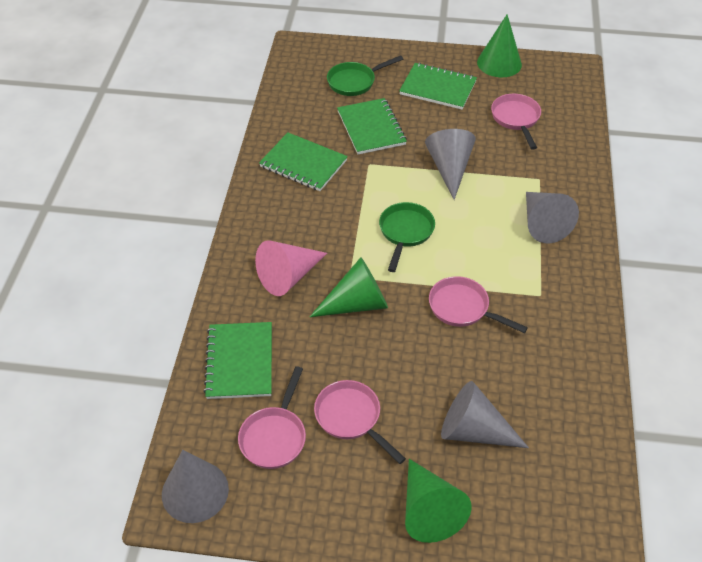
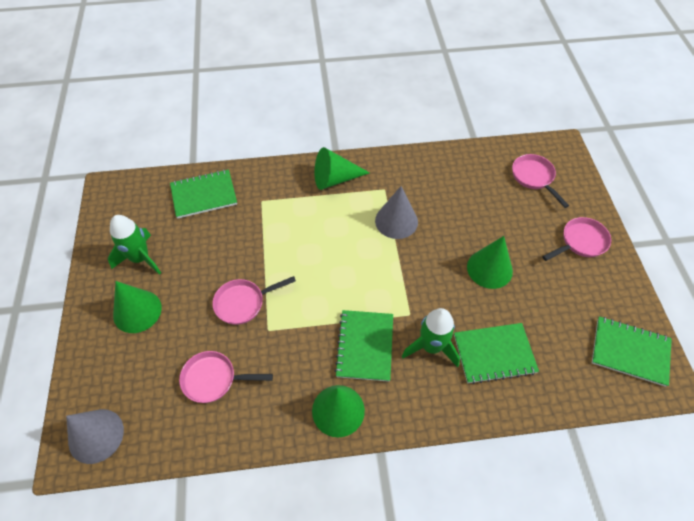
green cone: 3 -> 4
green pan: 2 -> 0
green rocket: 0 -> 2
grey cone: 4 -> 2
pink cone: 1 -> 0

